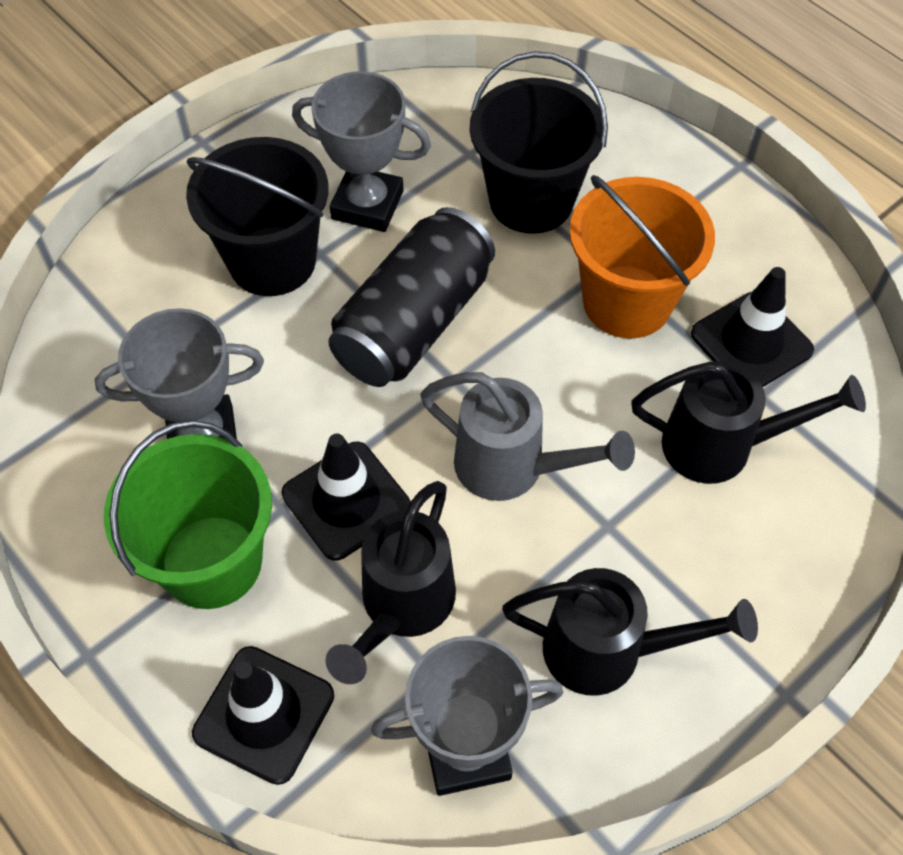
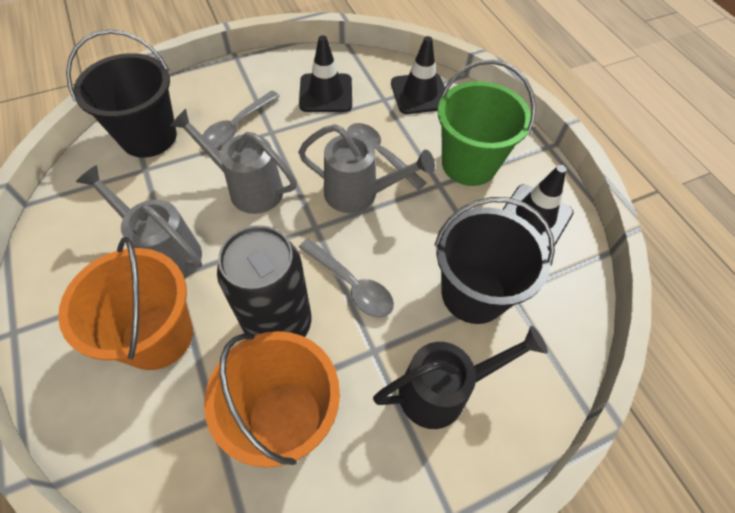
black watering can: 3 -> 1
grey spoon: 0 -> 3
grey trophy: 3 -> 0
grey watering can: 1 -> 3
orange bucket: 1 -> 2

